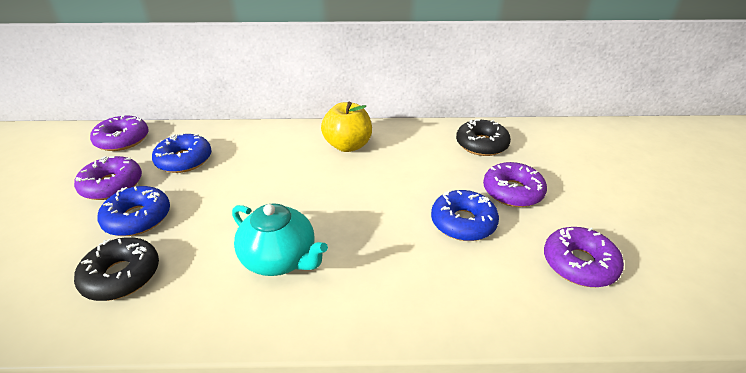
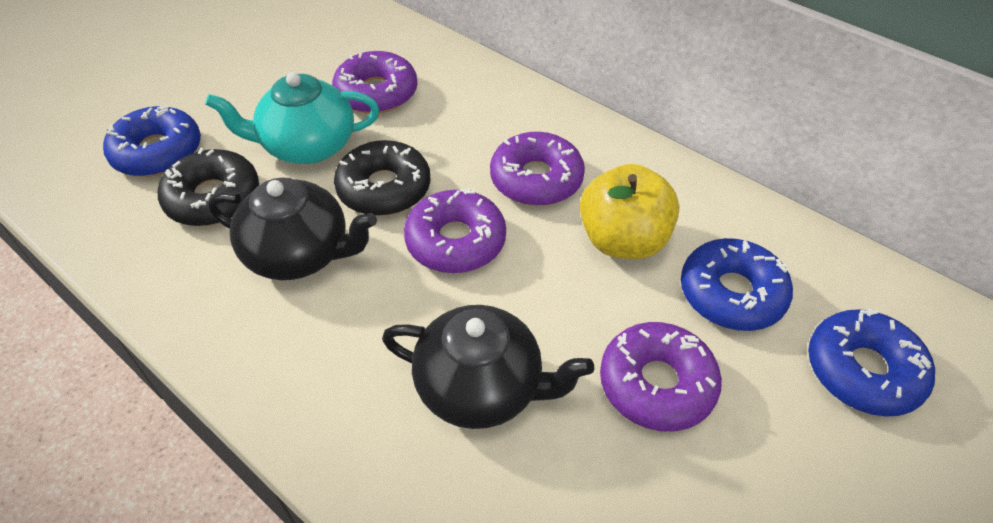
black teapot: 0 -> 2

